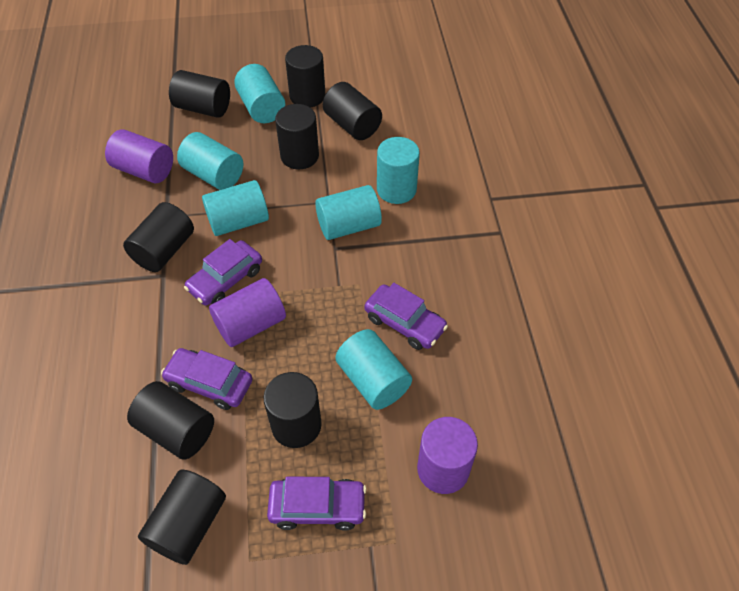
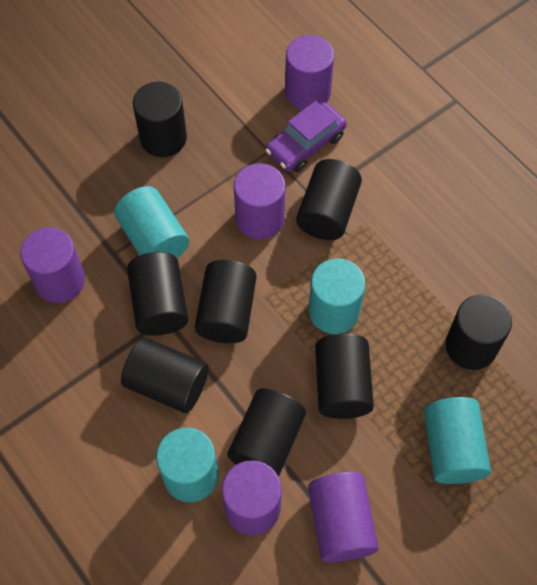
purple car: 4 -> 1
purple cylinder: 3 -> 5
turquoise cylinder: 6 -> 4

